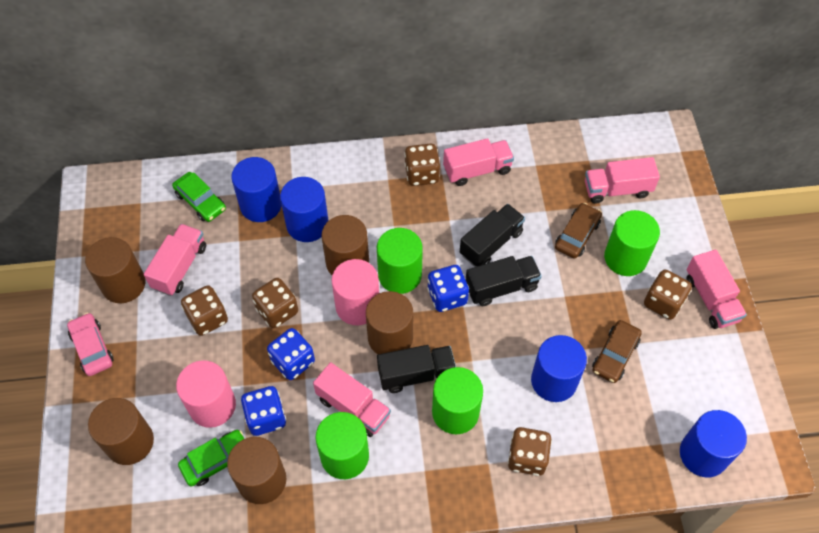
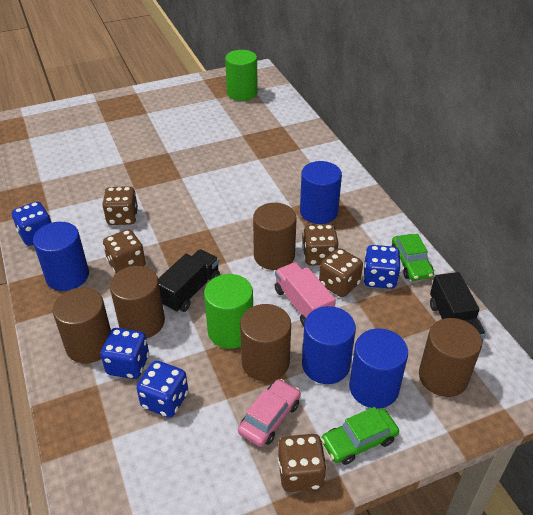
black truck: 3 -> 2
blue dice: 3 -> 4
brown car: 2 -> 0
green cylinder: 4 -> 2
pink cylinder: 2 -> 0
pink truck: 5 -> 1

